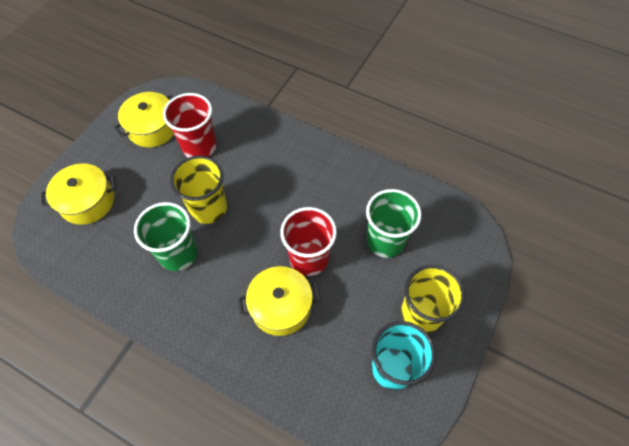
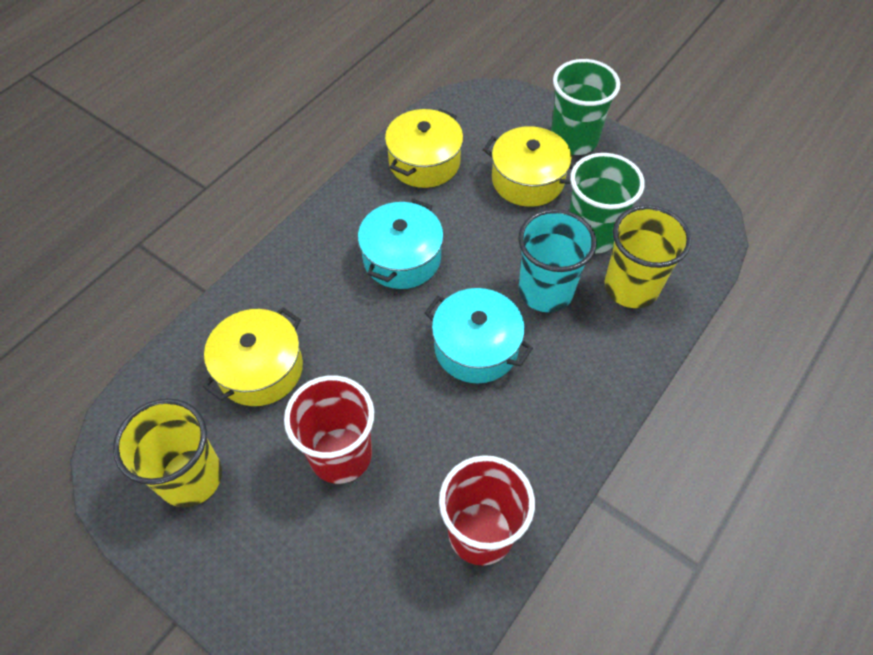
turquoise pot: 0 -> 2

